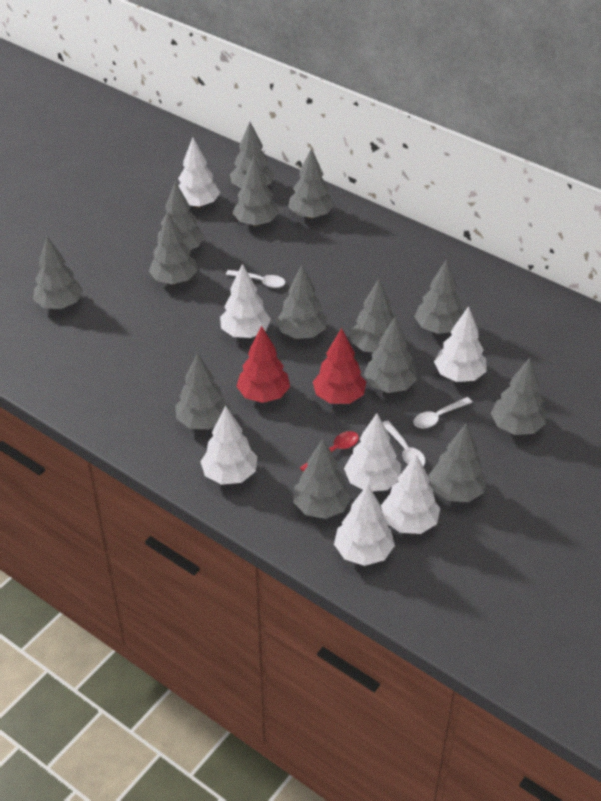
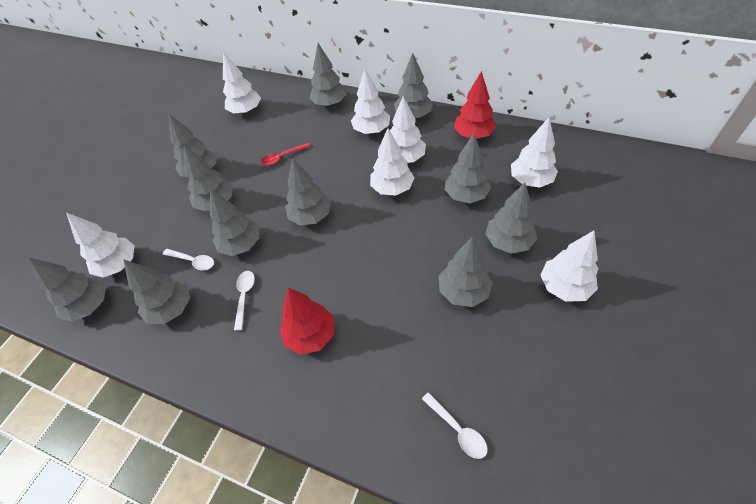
grey tree: 14 -> 11

